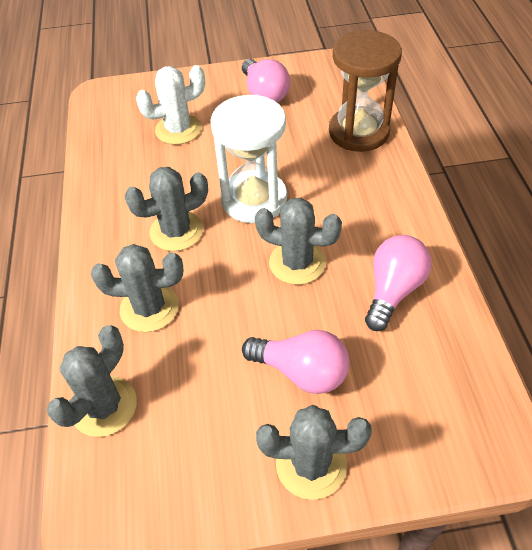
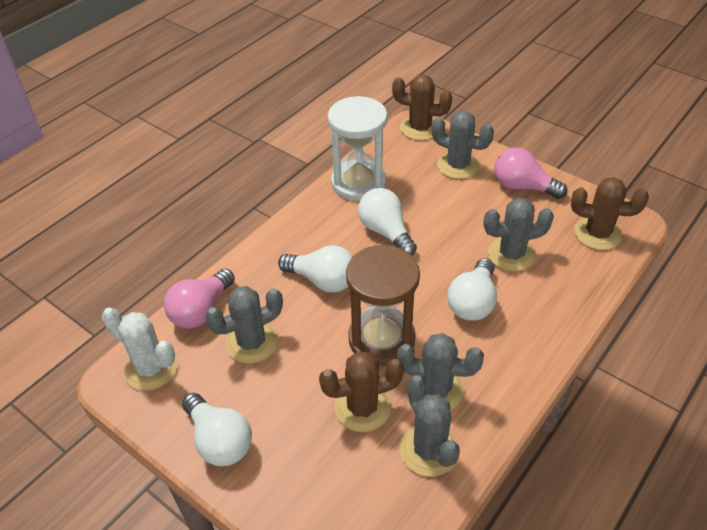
brown cactus: 0 -> 3
pink light bulb: 3 -> 2
white light bulb: 0 -> 4

